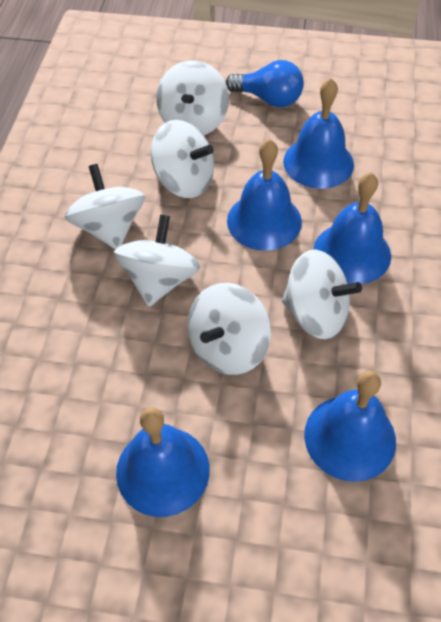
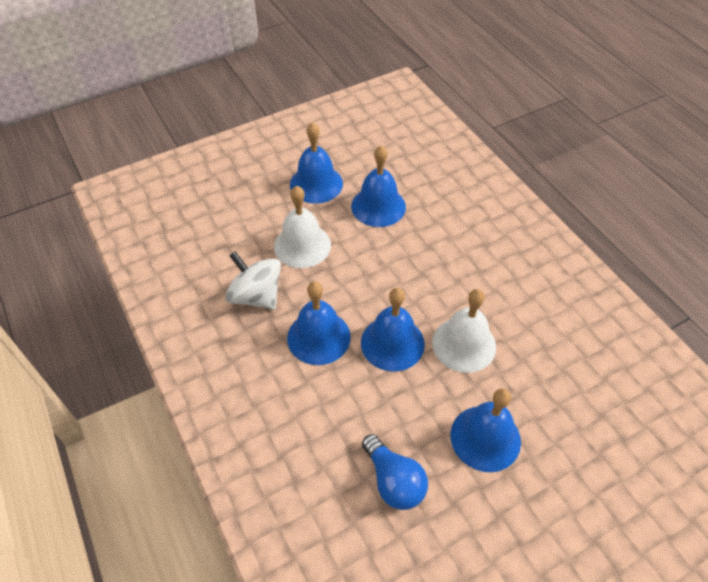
white bell: 0 -> 2
white spinning top: 6 -> 1

